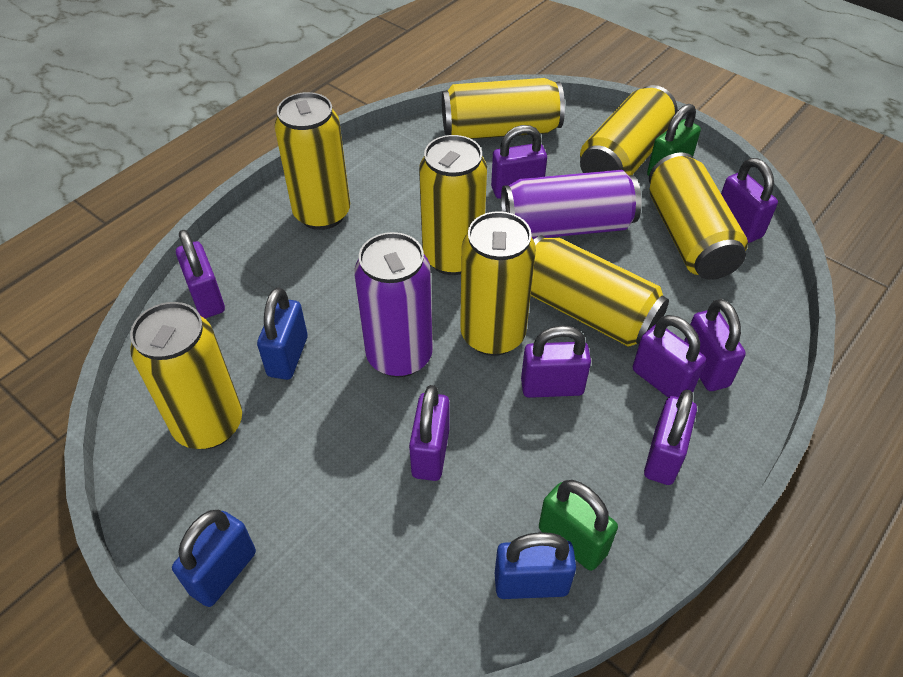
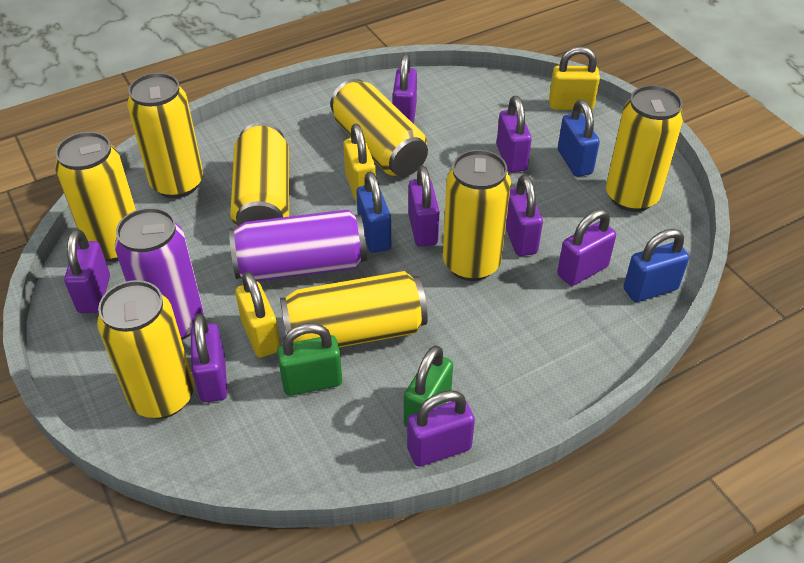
yellow padlock: 0 -> 3

